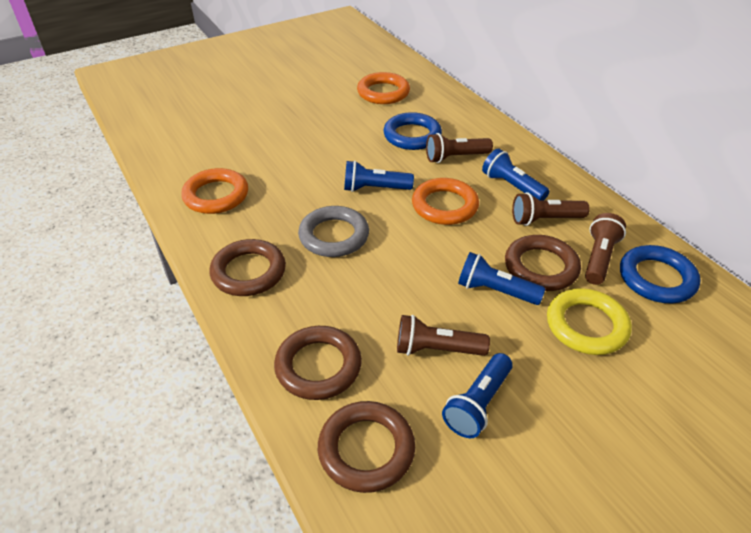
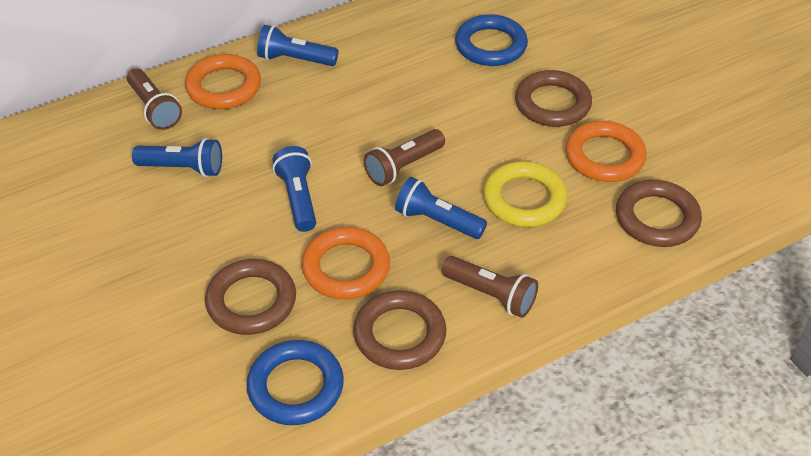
brown flashlight: 4 -> 3
grey ring: 1 -> 0

